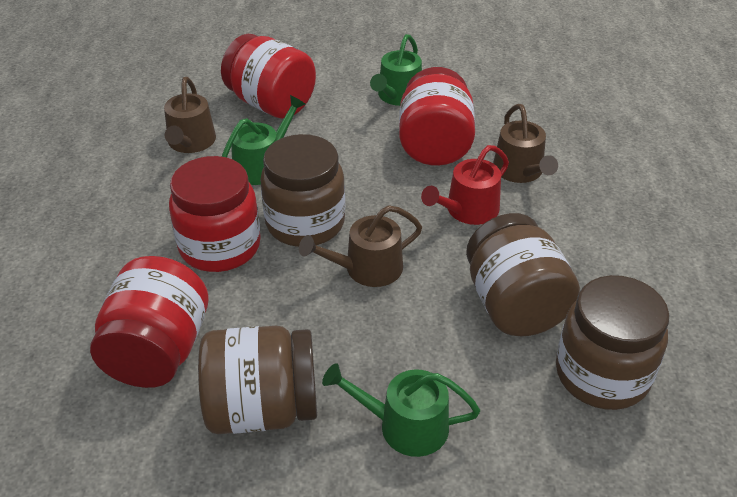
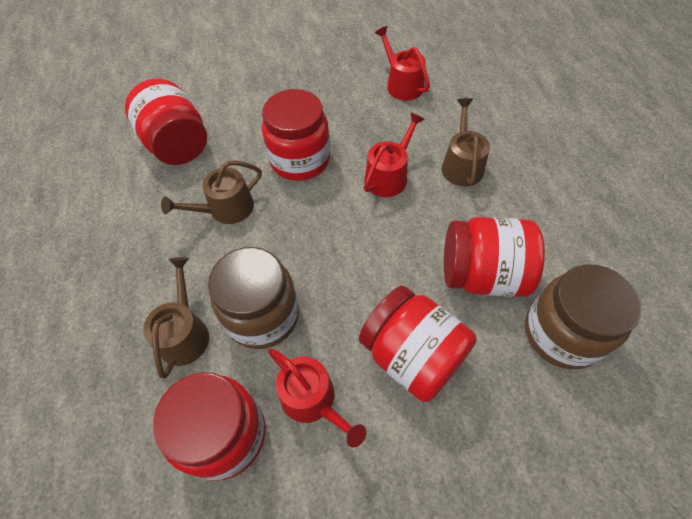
brown jar: 4 -> 2
green watering can: 3 -> 0
red jar: 4 -> 5
red watering can: 1 -> 3

